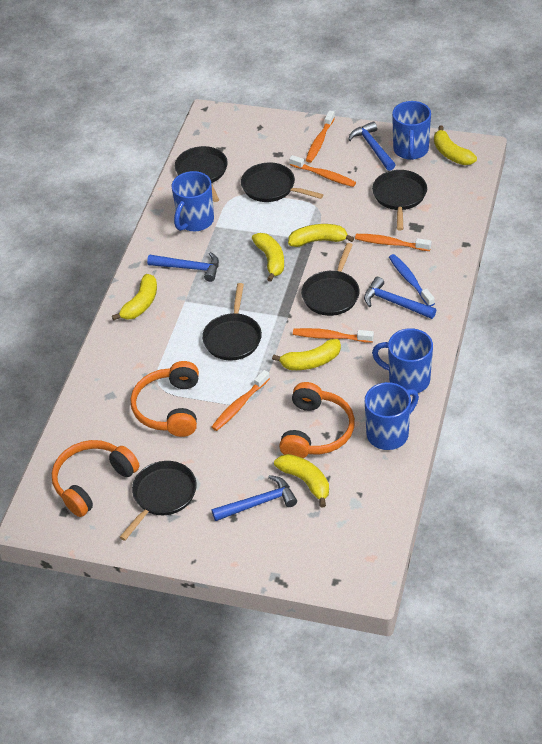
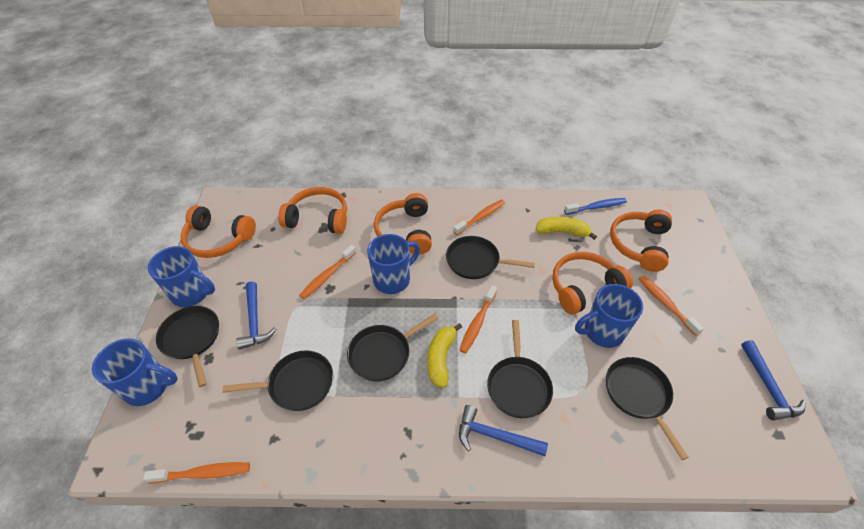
blue hammer: 4 -> 3
orange headphones: 3 -> 5
yellow banana: 6 -> 2

